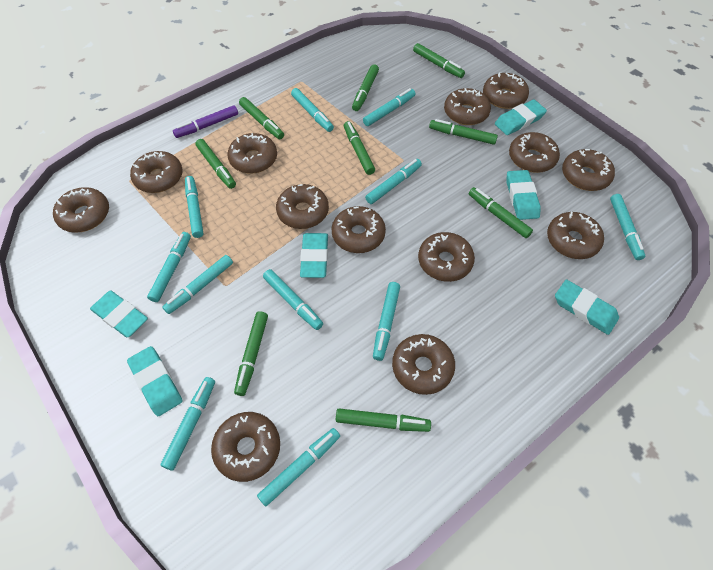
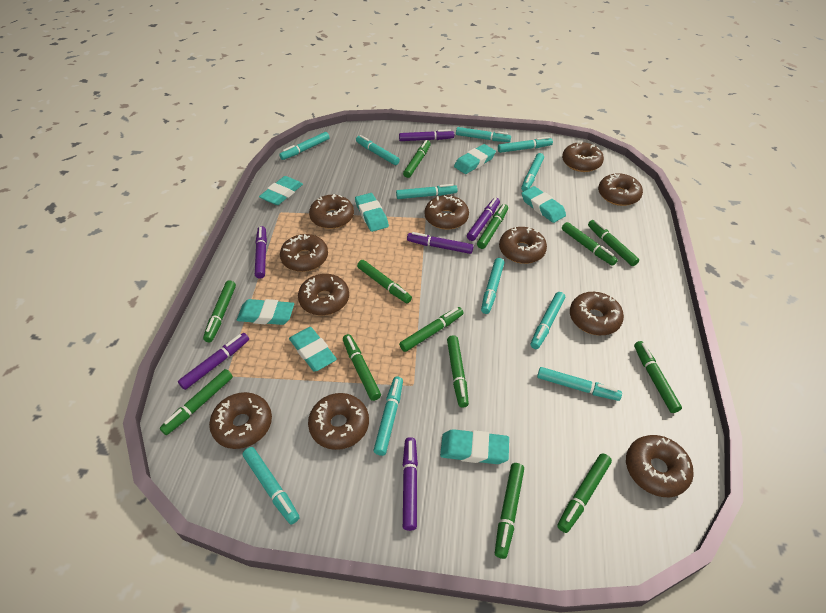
brown donut: 13 -> 11
green marker: 9 -> 13
purple marker: 1 -> 6
turquoise eraser: 6 -> 7

